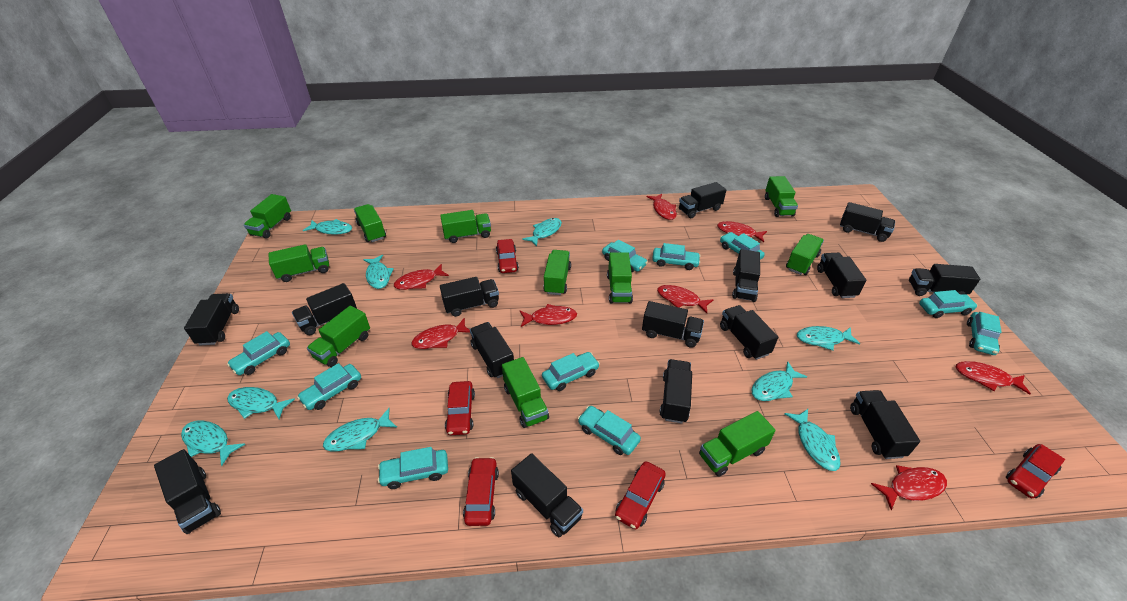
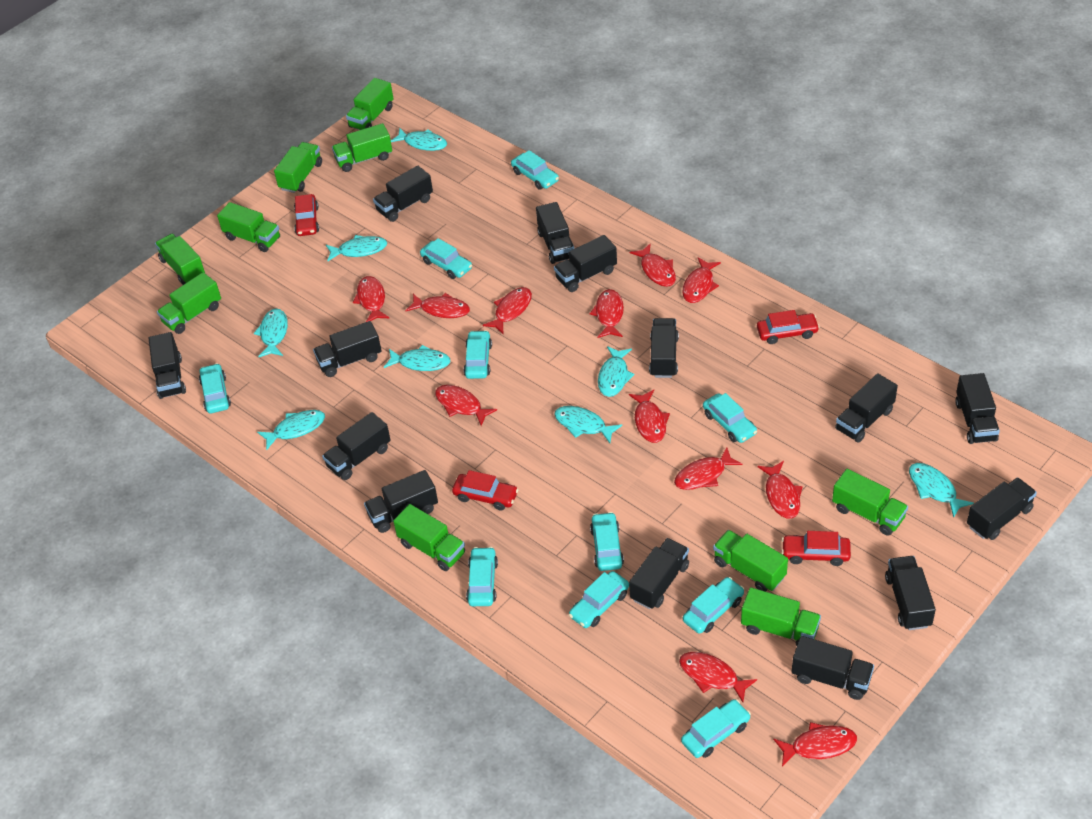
black truck: 15 -> 14
green truck: 11 -> 10
red car: 5 -> 4
red fish: 8 -> 12
turquoise fish: 9 -> 8

